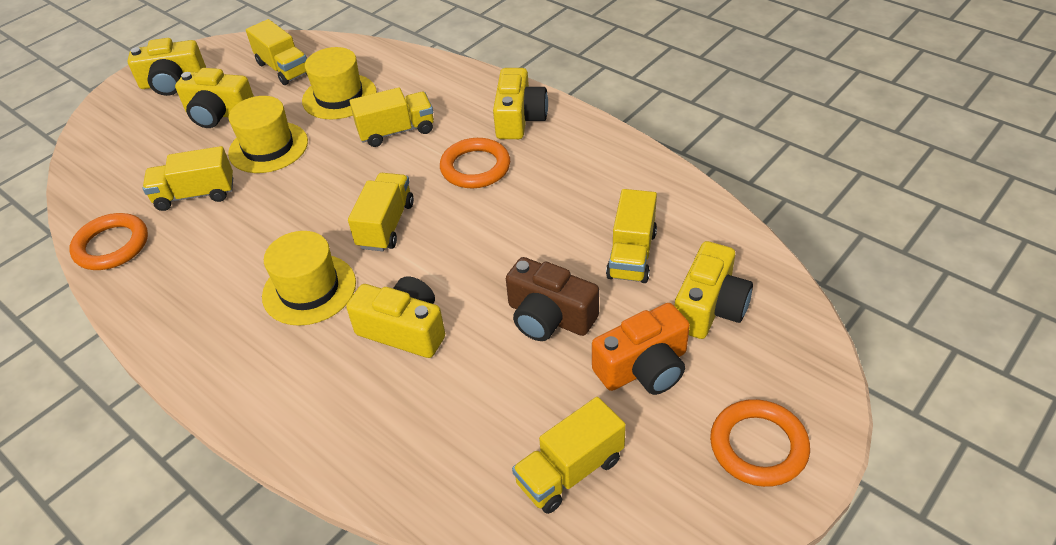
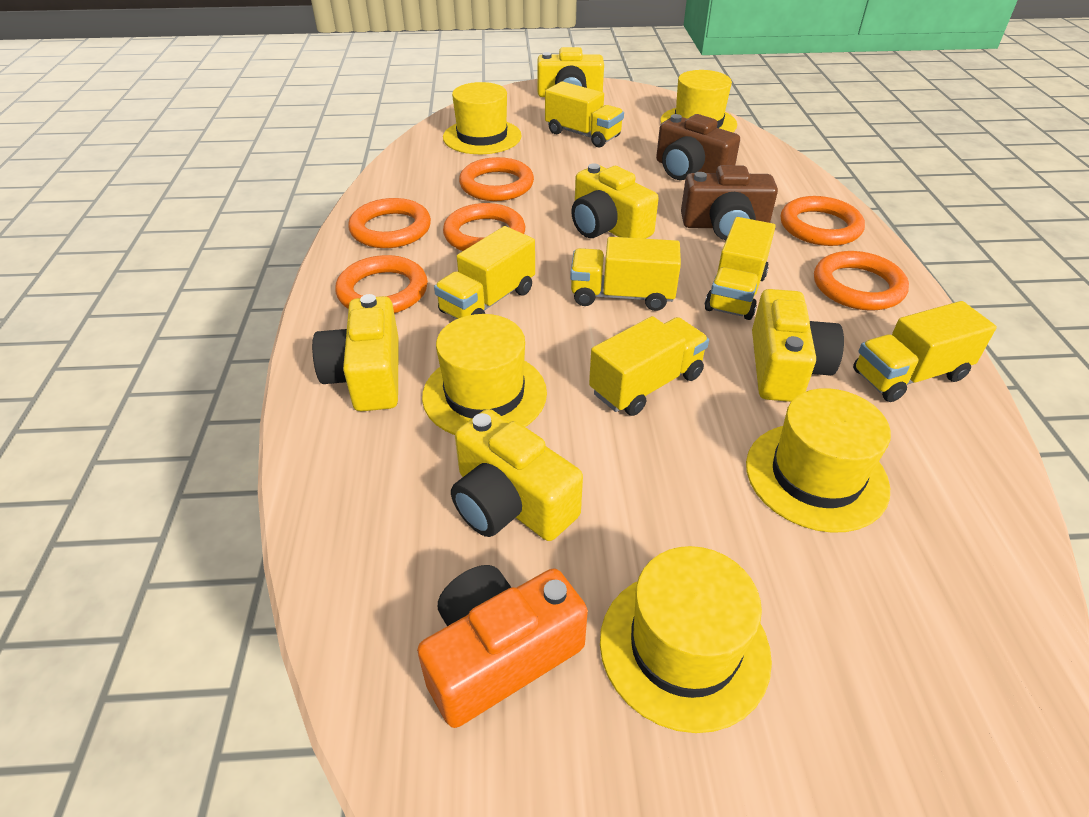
brown camera: 1 -> 2
orange ring: 3 -> 6
yellow hat: 3 -> 5

